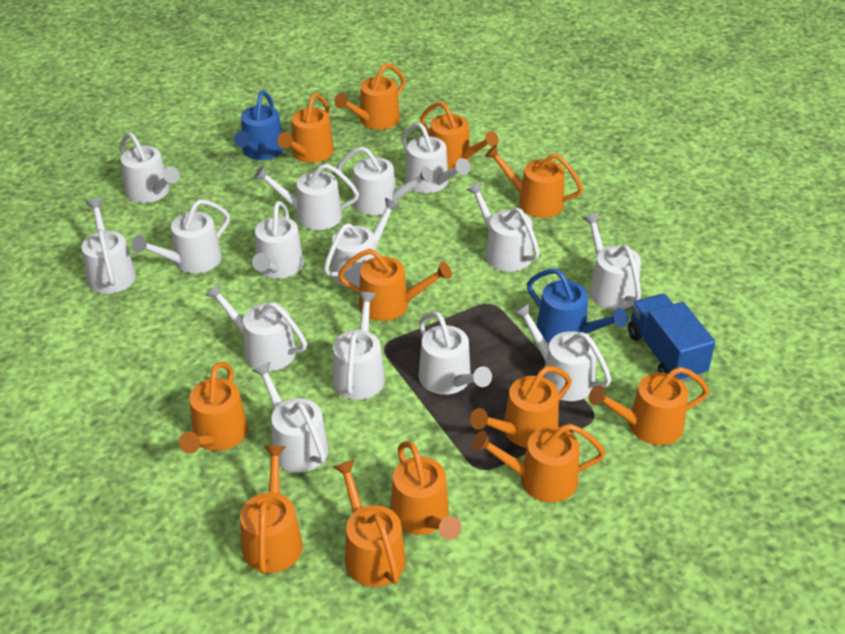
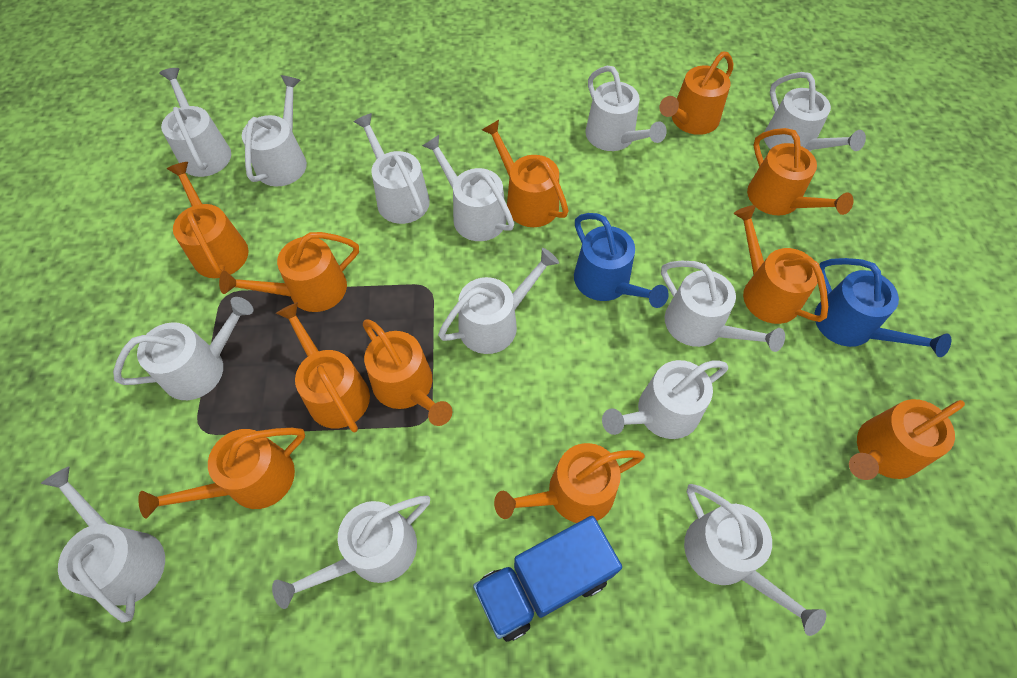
orange watering can: 12 -> 11
white watering can: 15 -> 13

